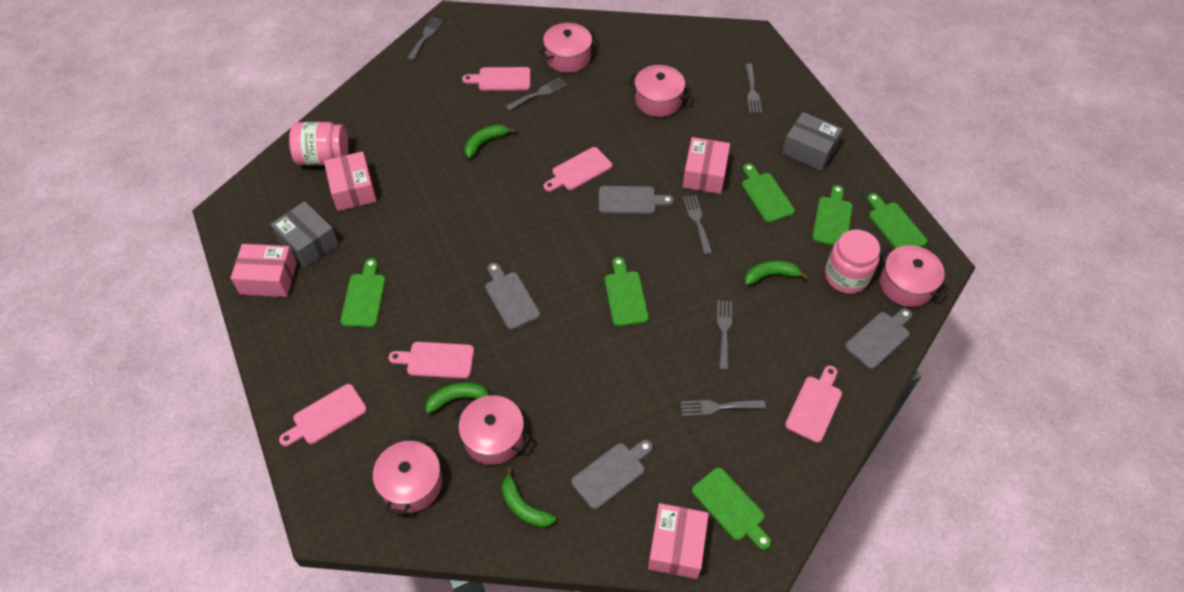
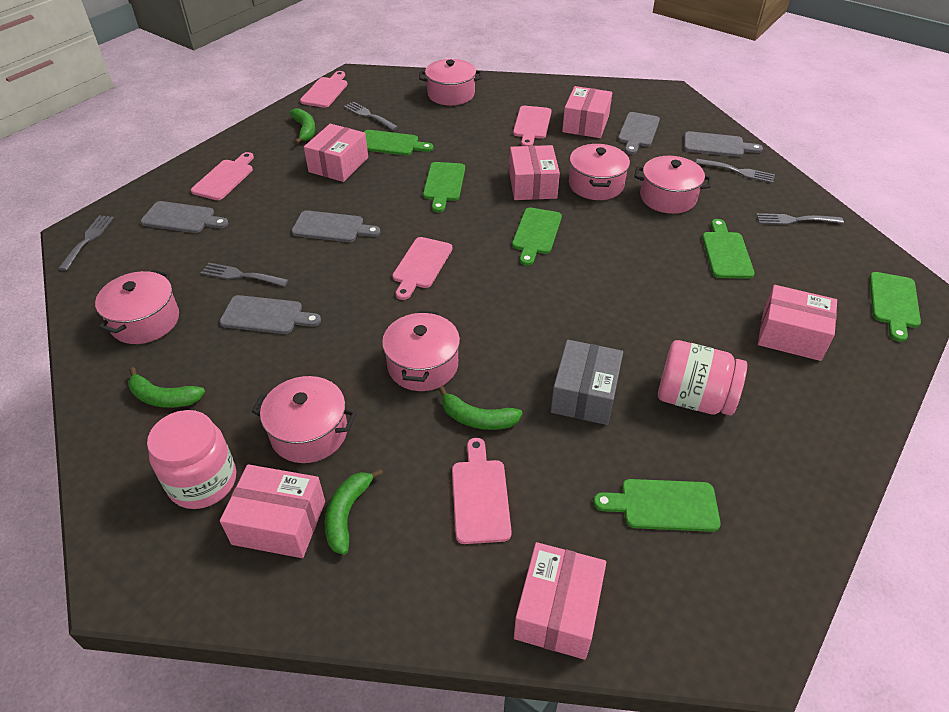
grey box: 2 -> 1
grey cutting board: 4 -> 5
grey fork: 6 -> 5
pink box: 4 -> 6
pink pot: 5 -> 6

